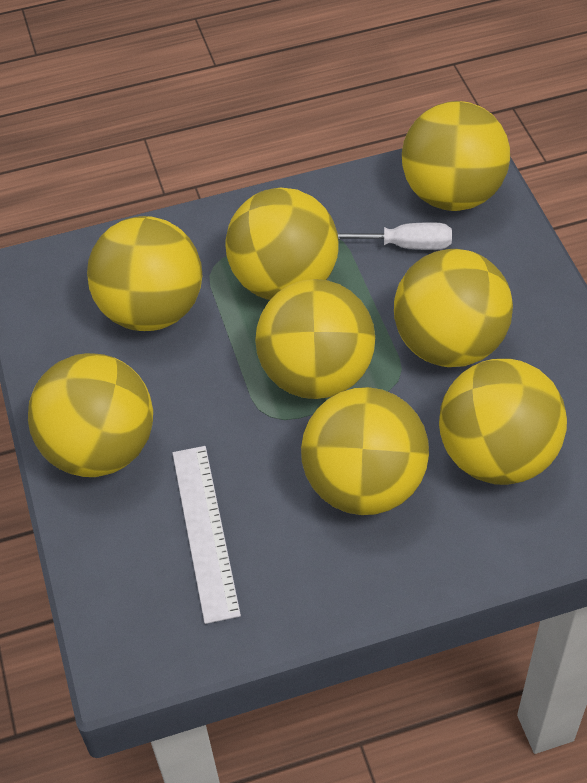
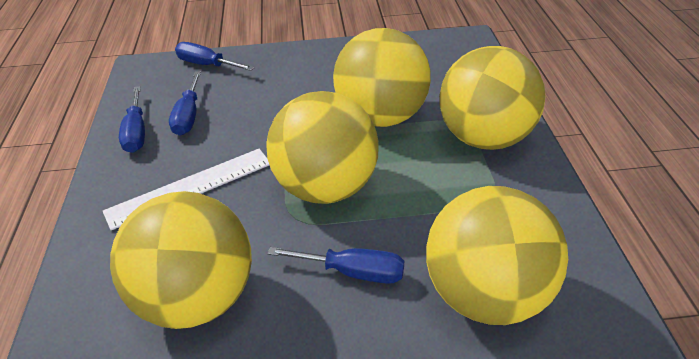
blue screwdriver: 0 -> 4
white screwdriver: 1 -> 0
yellow ball: 8 -> 5

